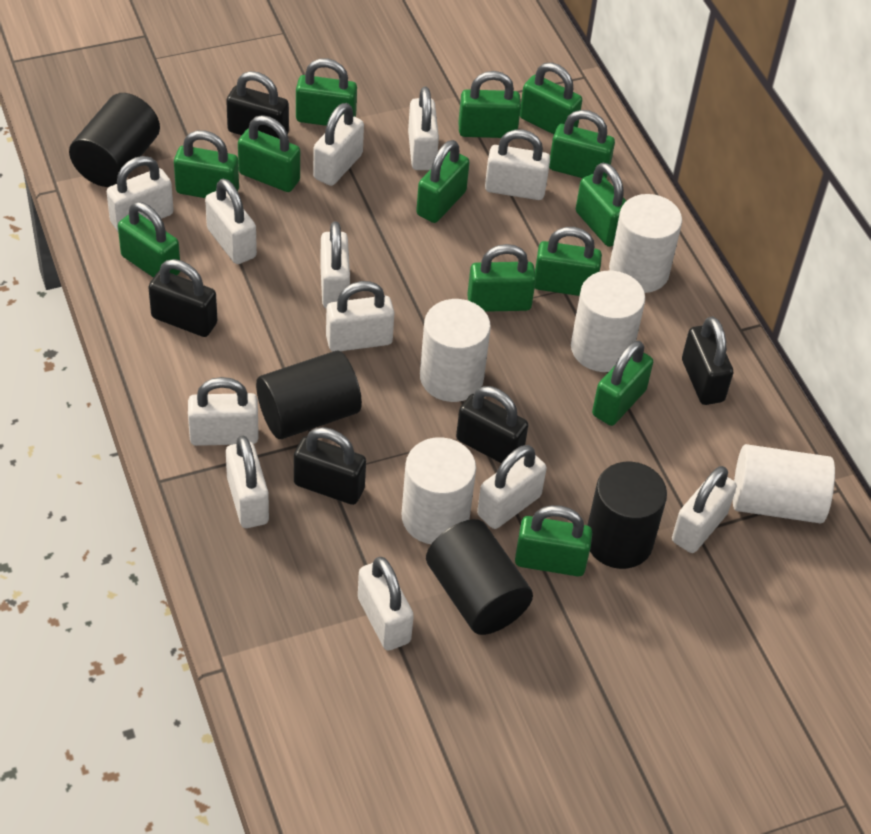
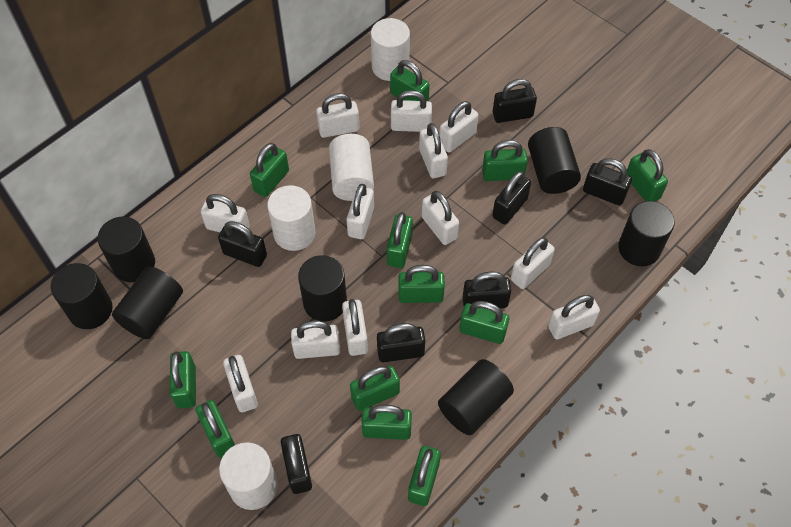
black cylinder: 4 -> 7
black padlock: 5 -> 7
green padlock: 13 -> 12
white cylinder: 5 -> 4

